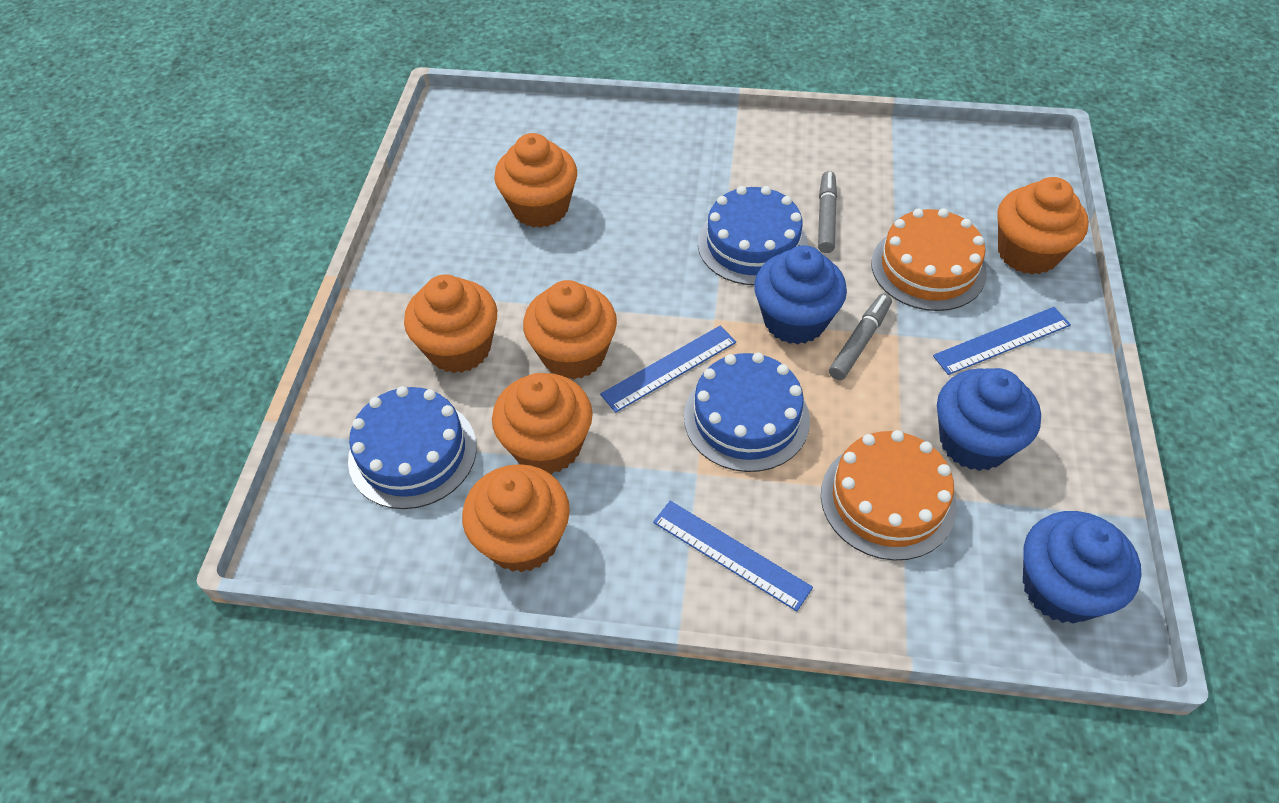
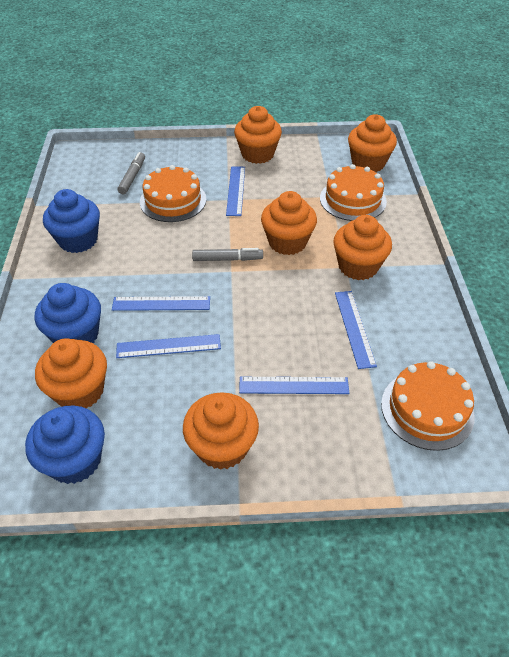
blue cake: 3 -> 0
blue ruler: 3 -> 5
orange cake: 2 -> 3

